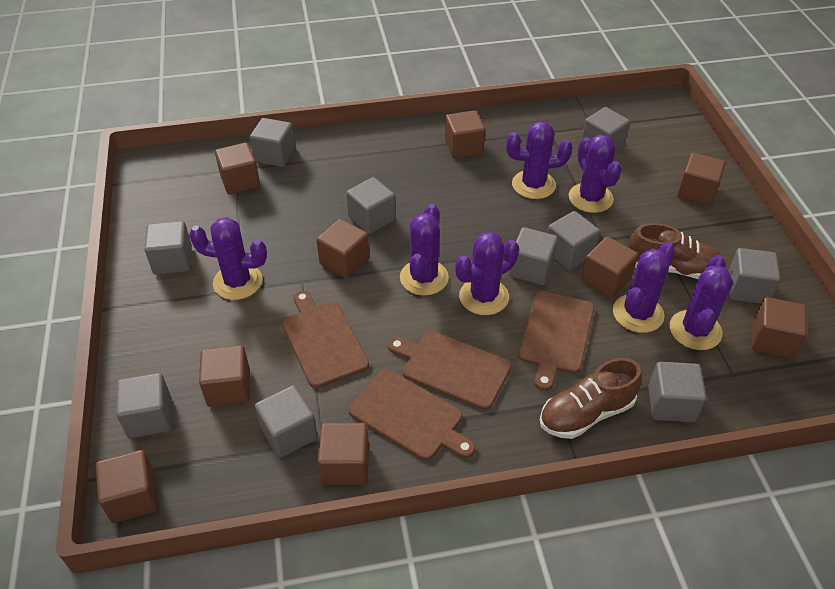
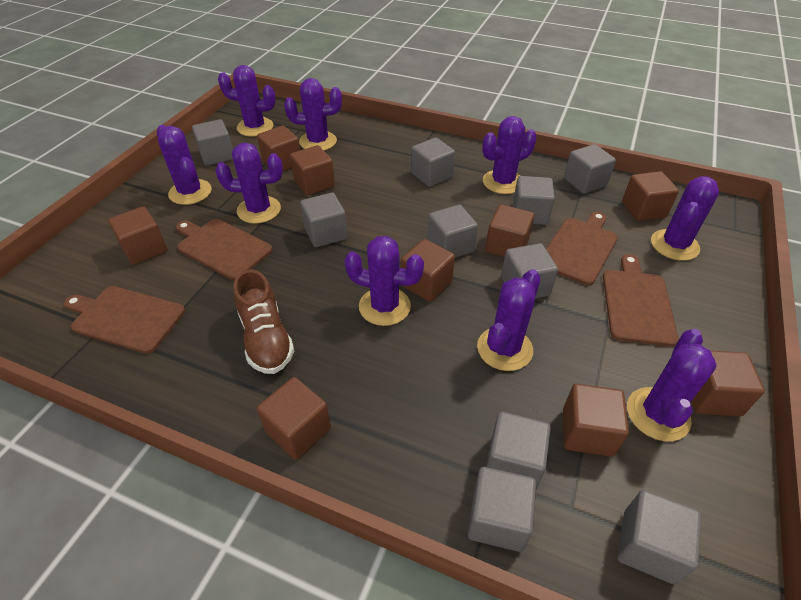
brown shoe: 2 -> 1
purple cactus: 7 -> 9

